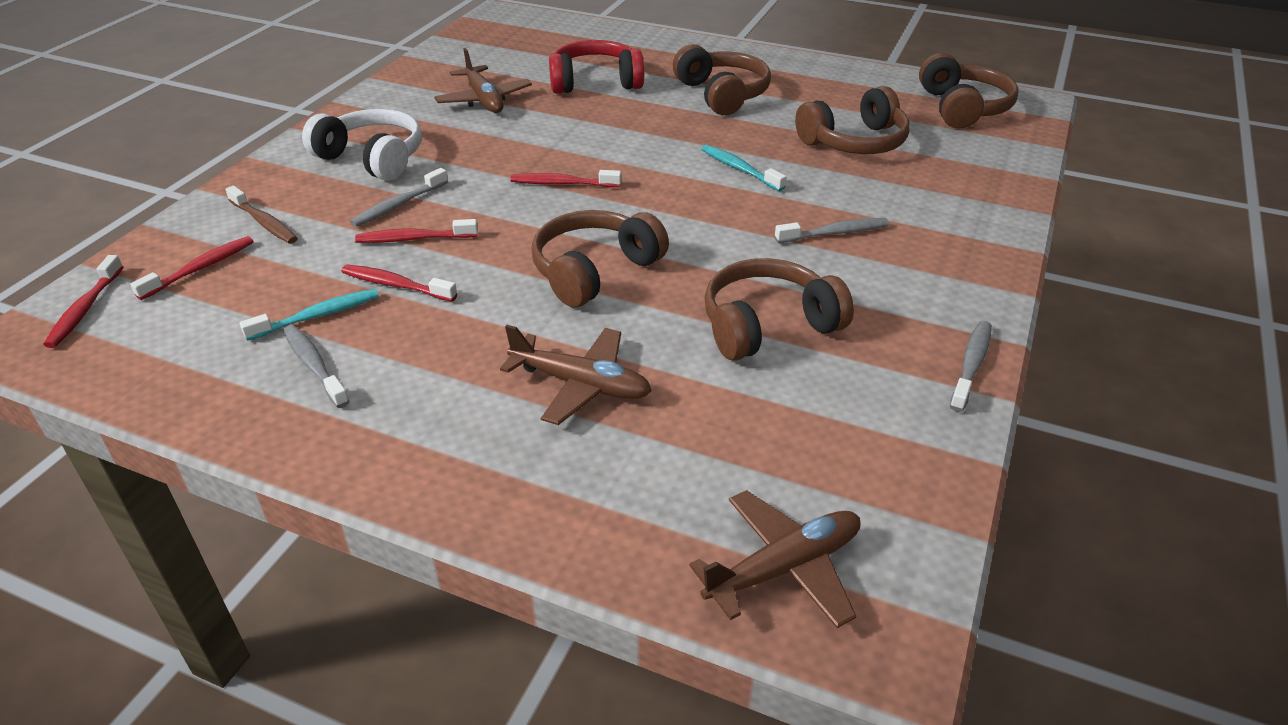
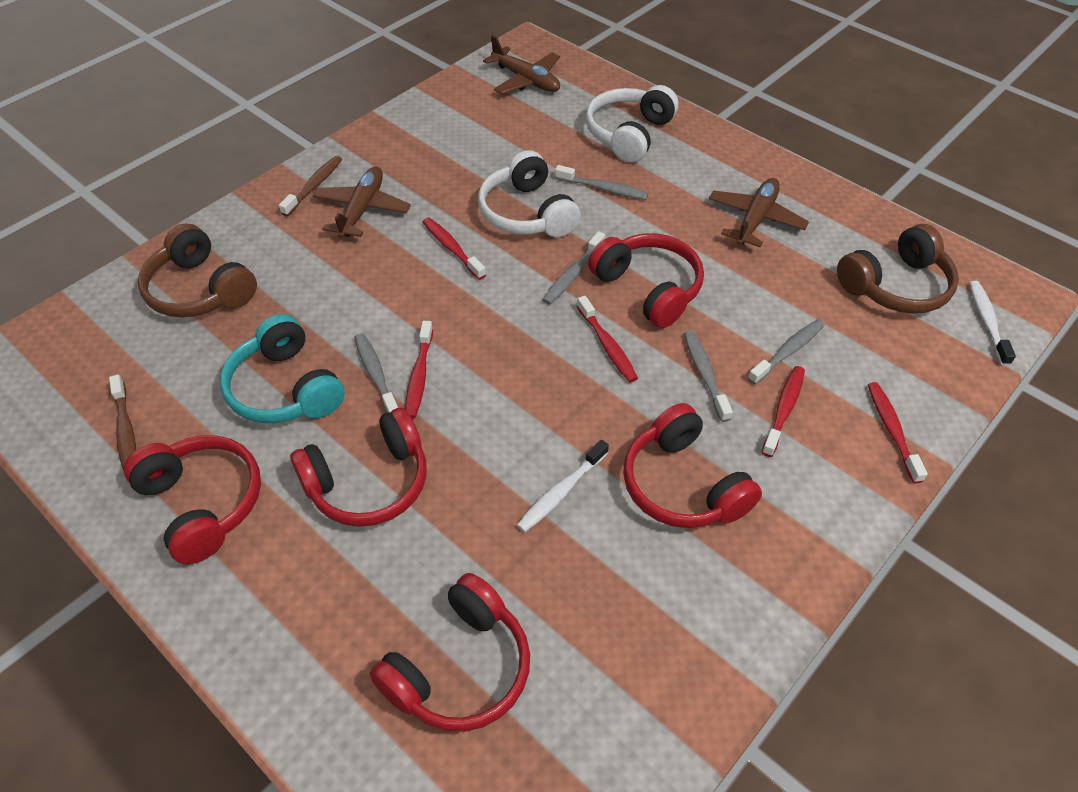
brown headphones: 5 -> 2
brown toothbrush: 1 -> 2
grey toothbrush: 4 -> 5
red headphones: 1 -> 5
turquoise headphones: 0 -> 1
turquoise toothbrush: 2 -> 0
white headphones: 1 -> 2
white toothbrush: 0 -> 2

